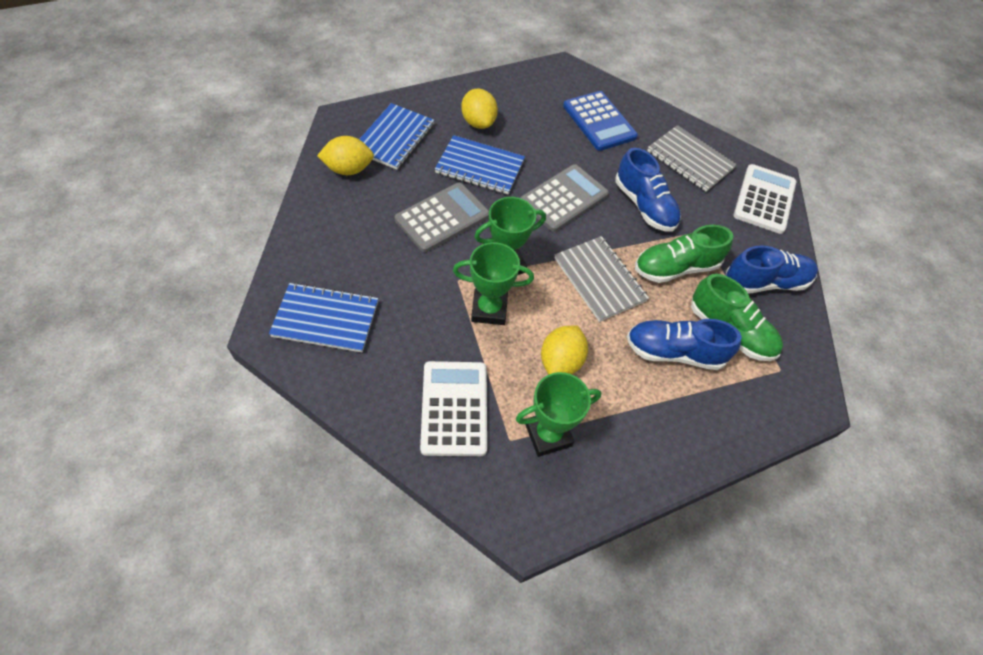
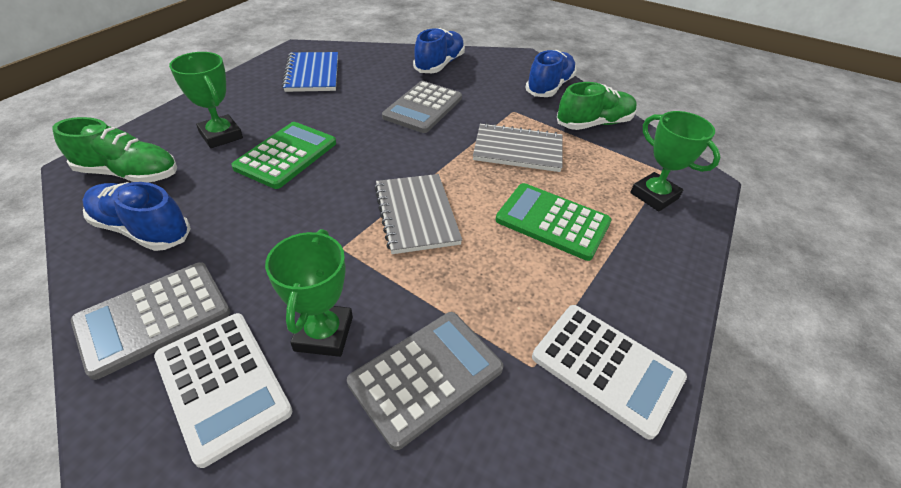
blue calculator: 1 -> 0
blue notebook: 3 -> 1
green calculator: 0 -> 2
grey calculator: 2 -> 3
yellow lemon: 3 -> 0

